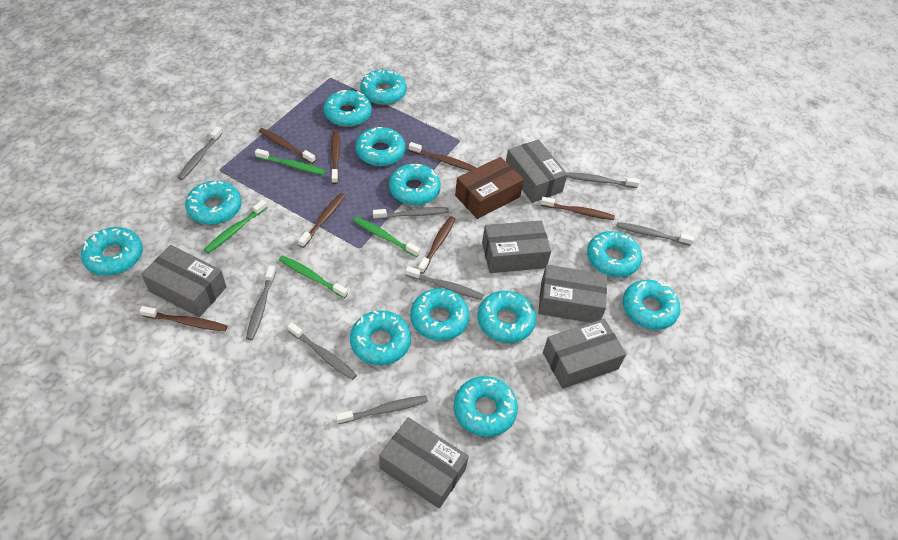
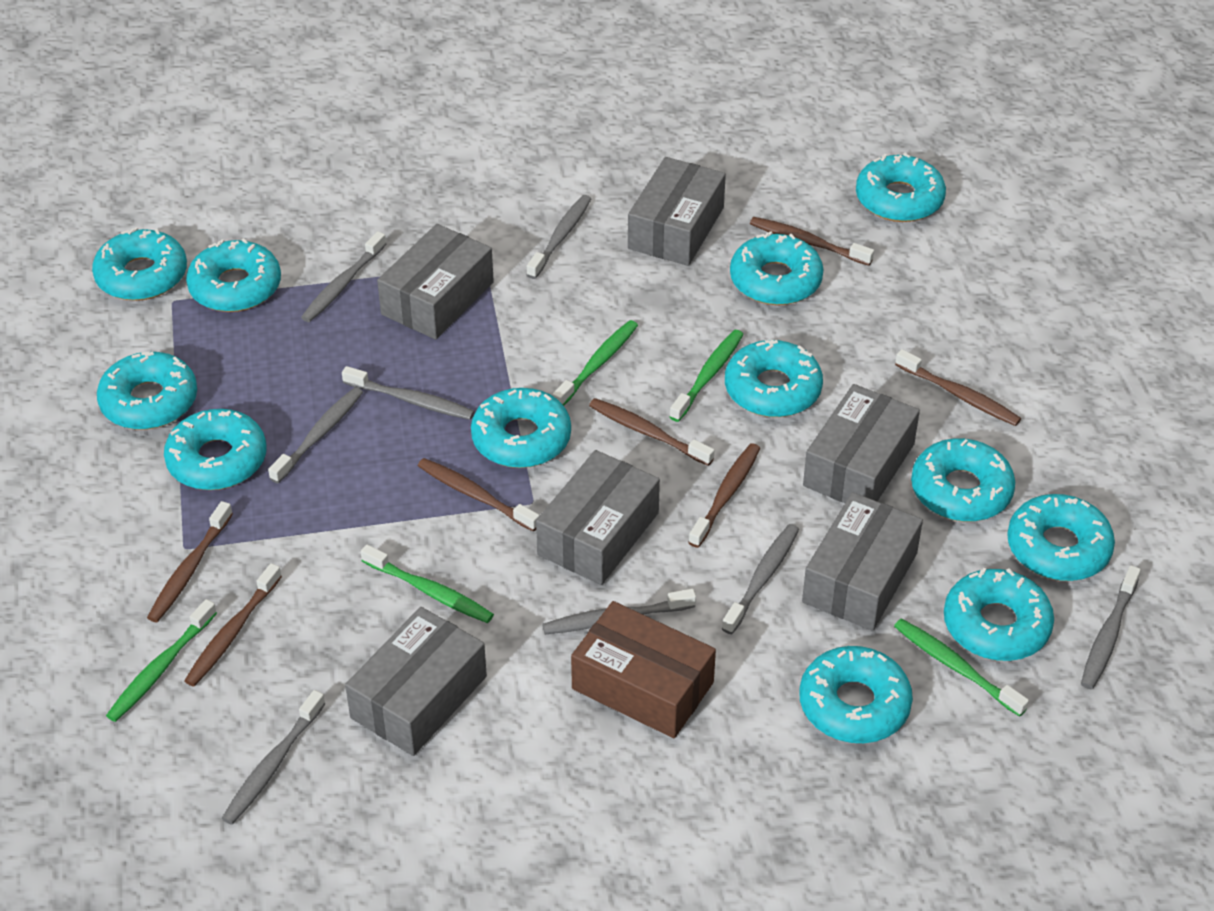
green toothbrush: 4 -> 5

